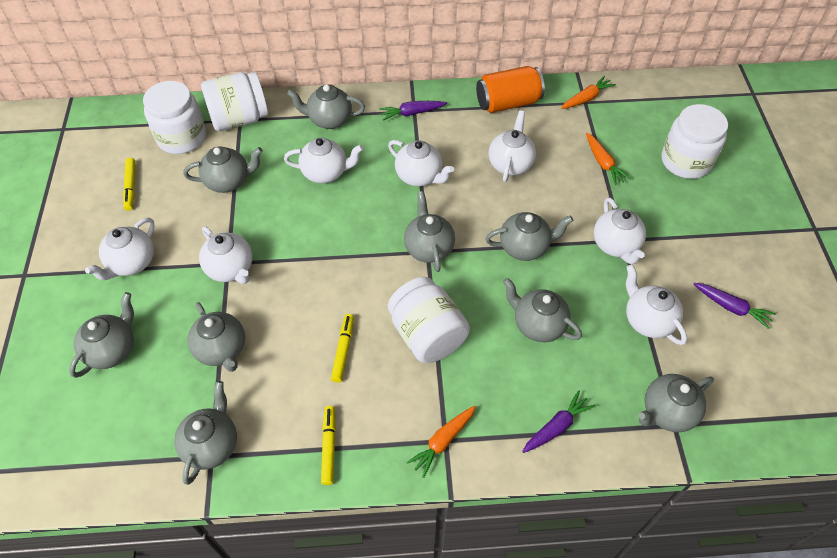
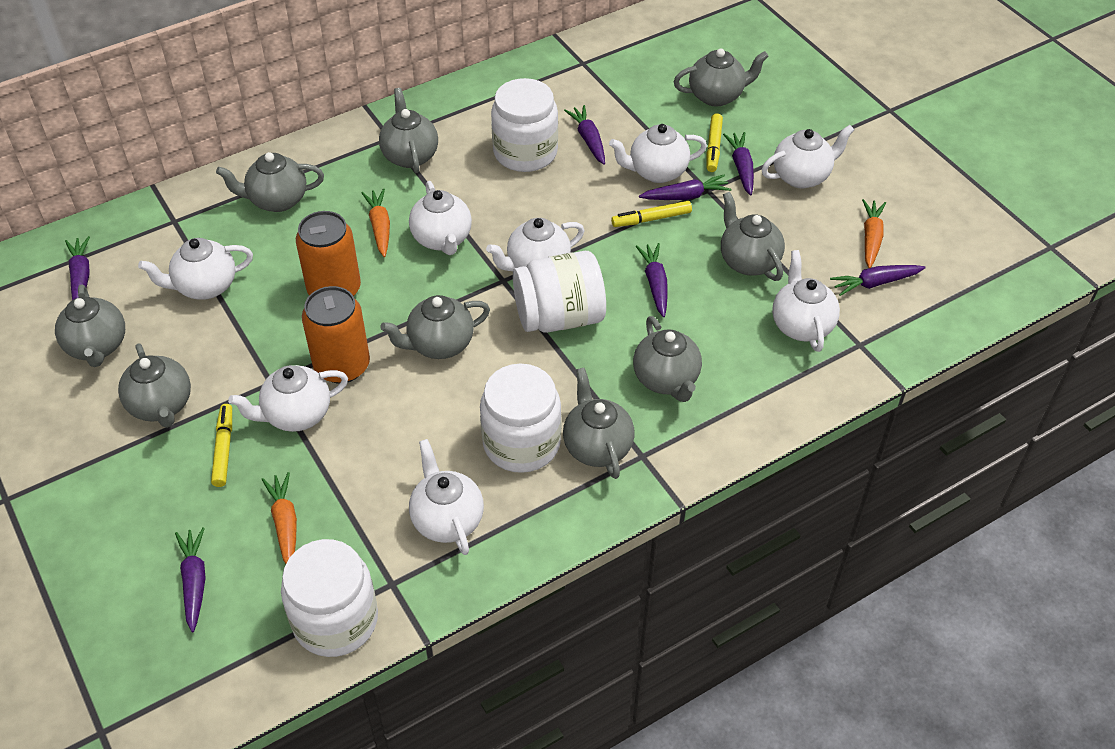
orange can: 1 -> 2
purple carrot: 3 -> 7
white teapot: 7 -> 8

